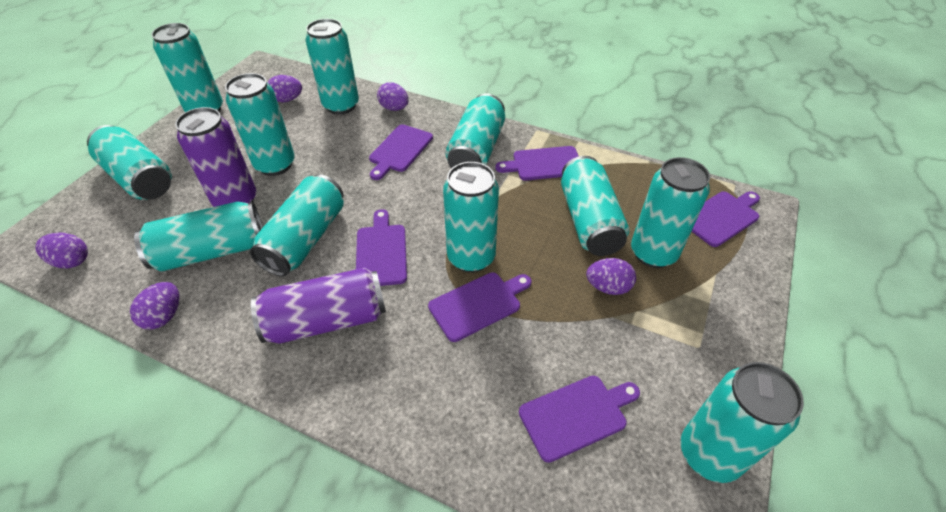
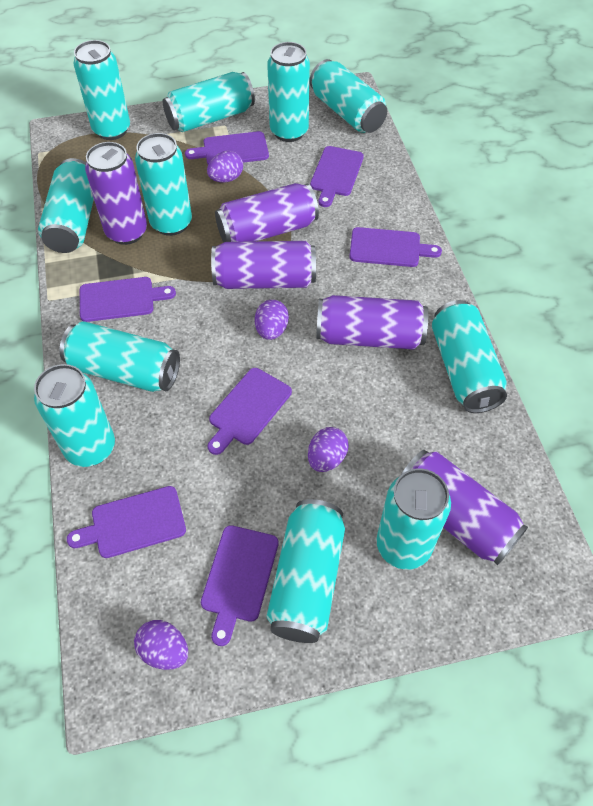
purple can: 2 -> 5
purple cutting board: 6 -> 7
purple egg: 5 -> 4

